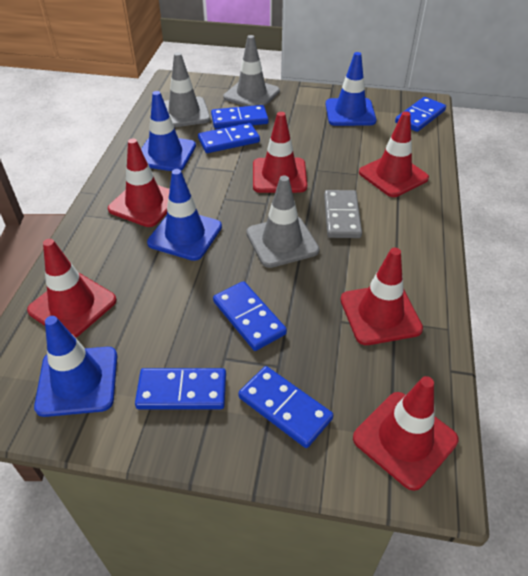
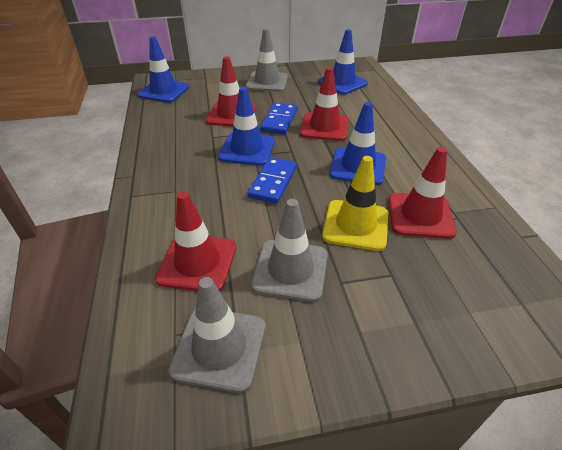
blue domino: 6 -> 2
grey domino: 1 -> 0
red traffic cone: 6 -> 4
yellow traffic cone: 0 -> 1

